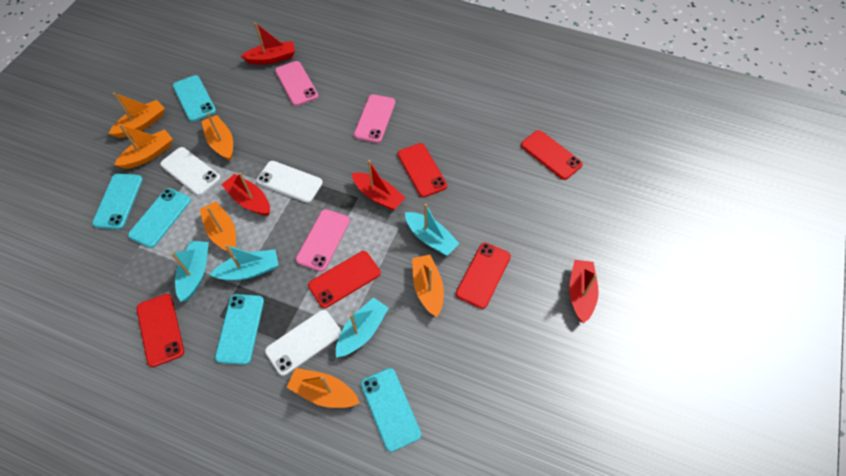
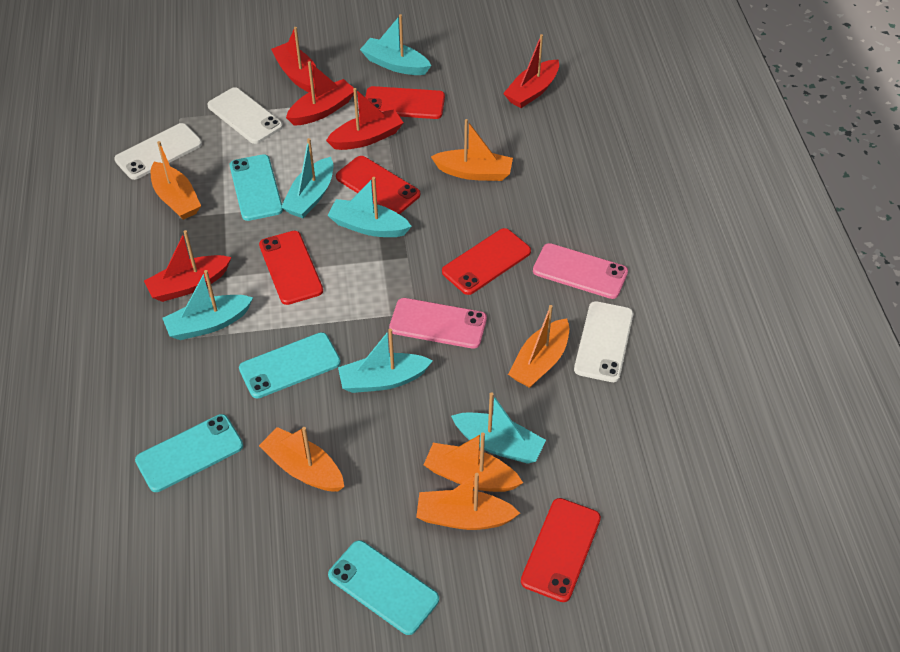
pink phone: 3 -> 2
red boat: 4 -> 5
turquoise boat: 4 -> 6
turquoise phone: 5 -> 4

